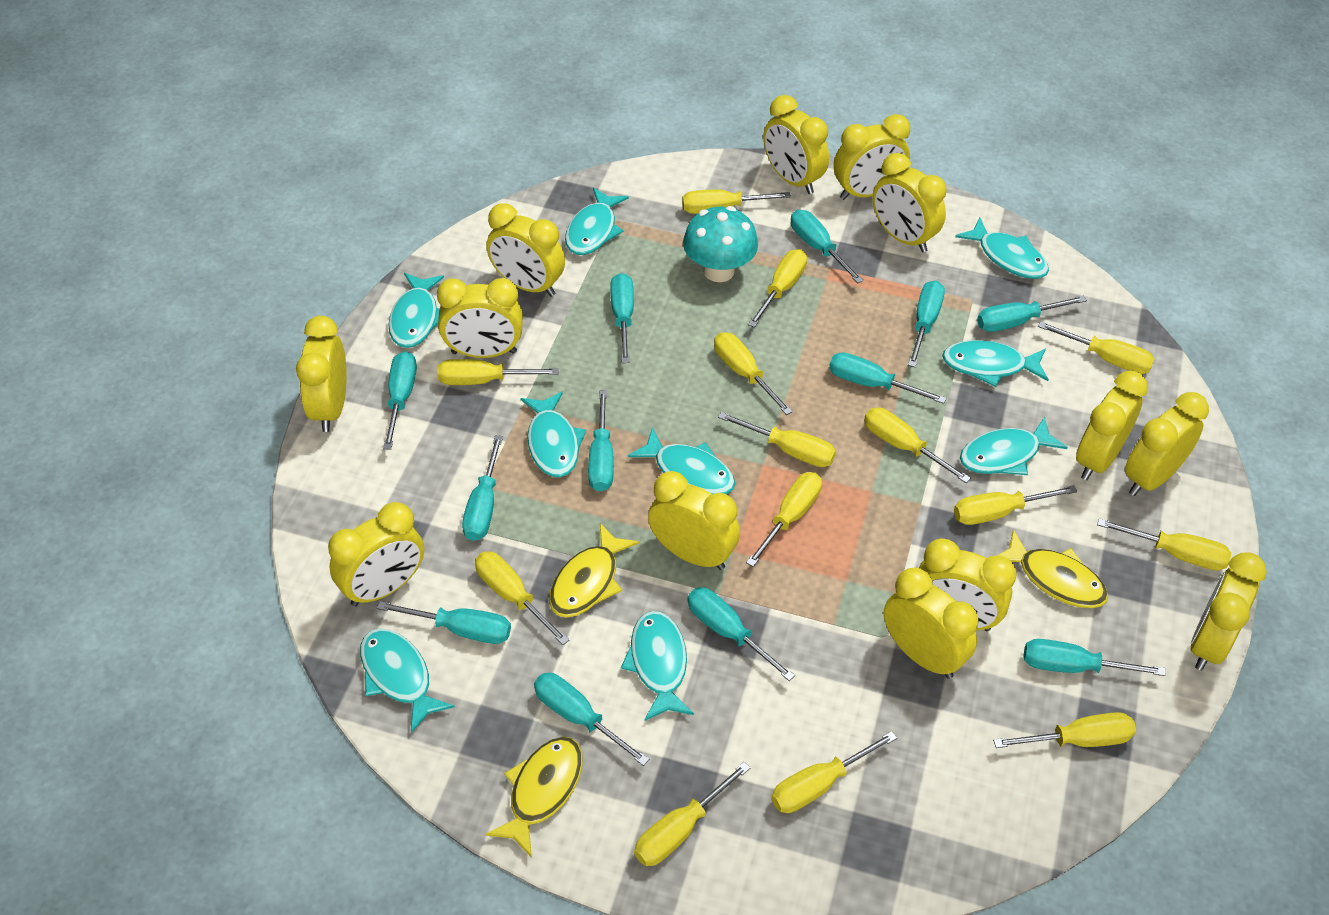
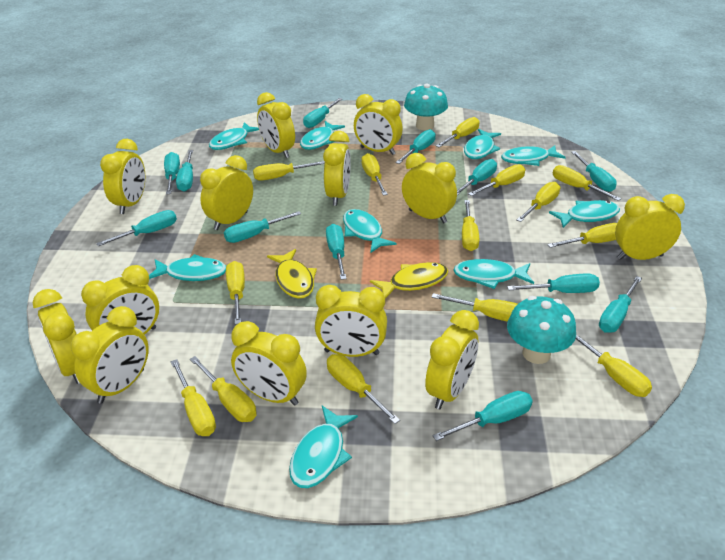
turquoise mushroom: 1 -> 2
yellow fish: 3 -> 2

